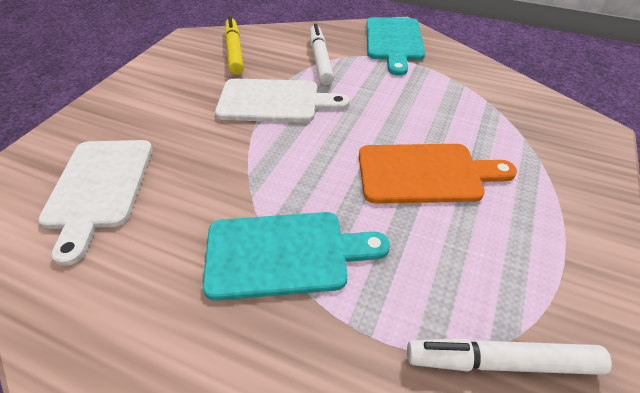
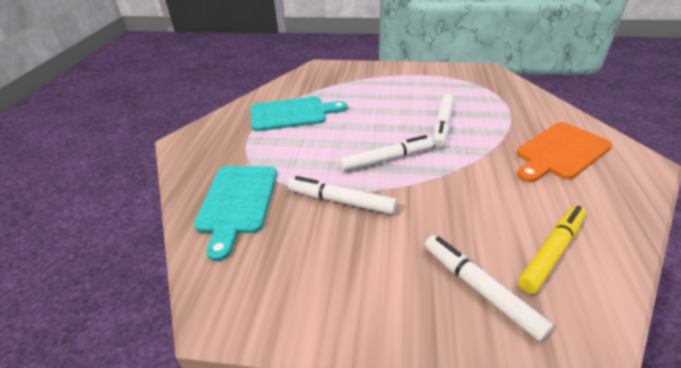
white cutting board: 2 -> 0
white marker: 2 -> 4

